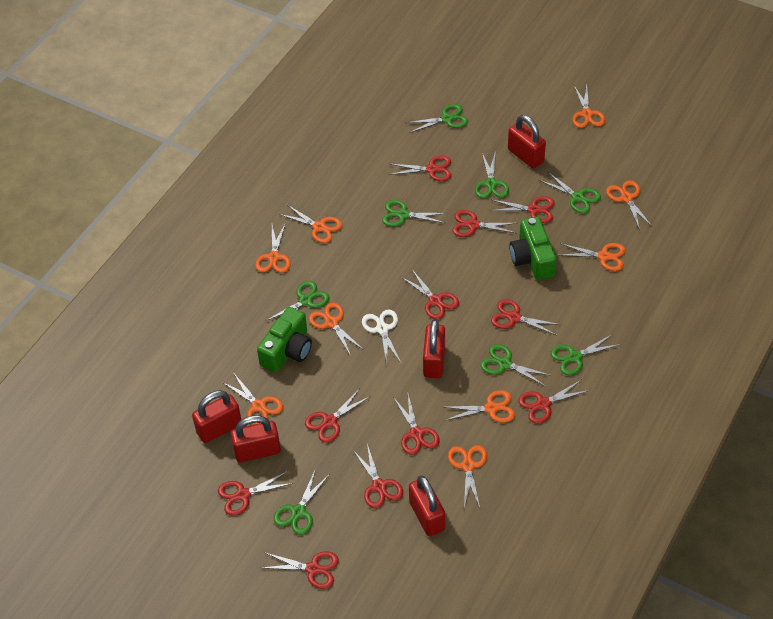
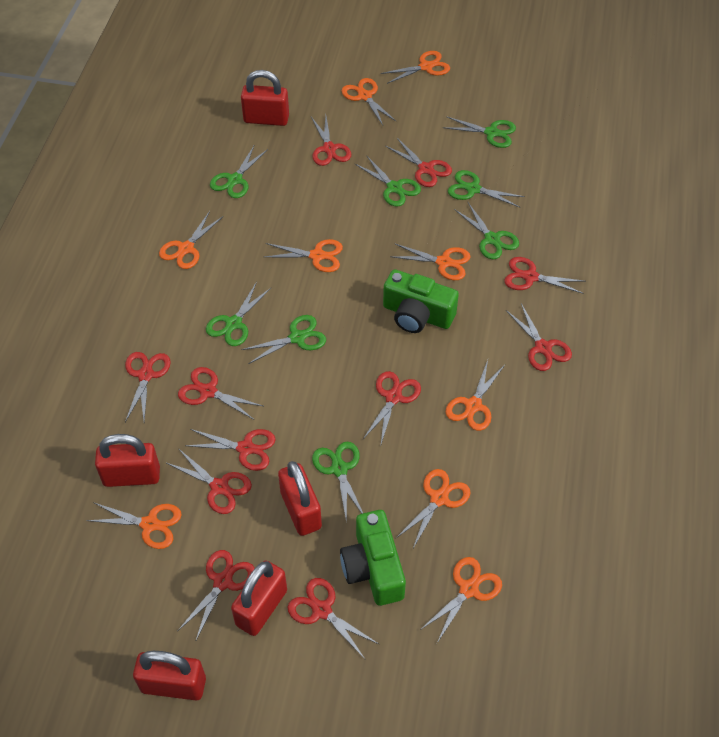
white scissors: 1 -> 0

